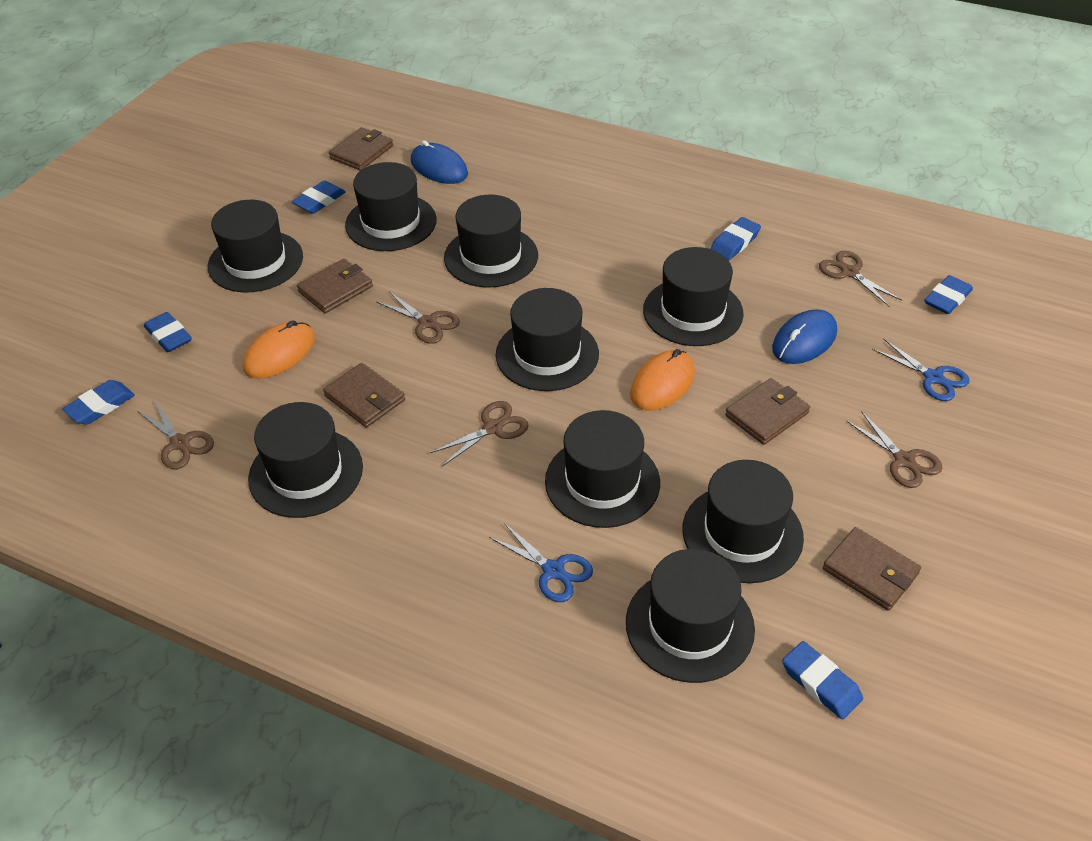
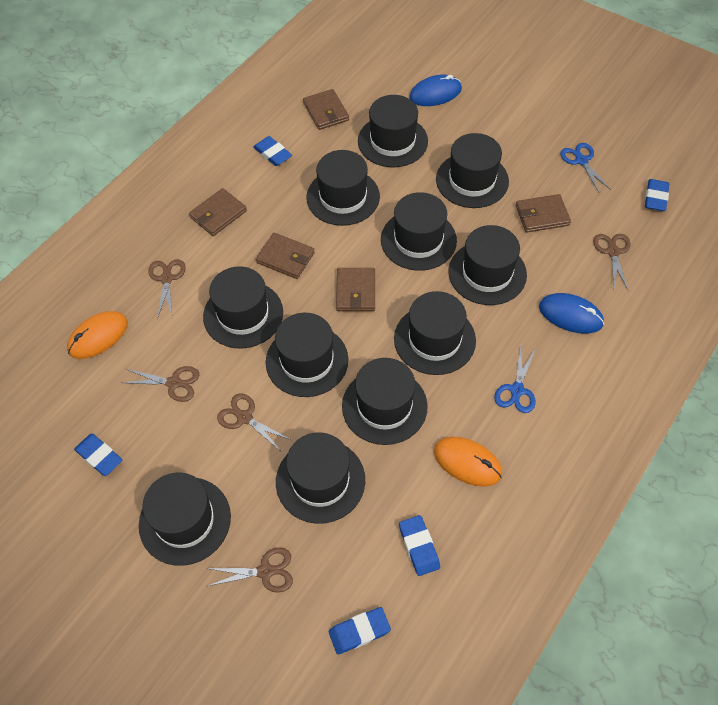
black hat: 9 -> 11
blue eraser: 6 -> 5

